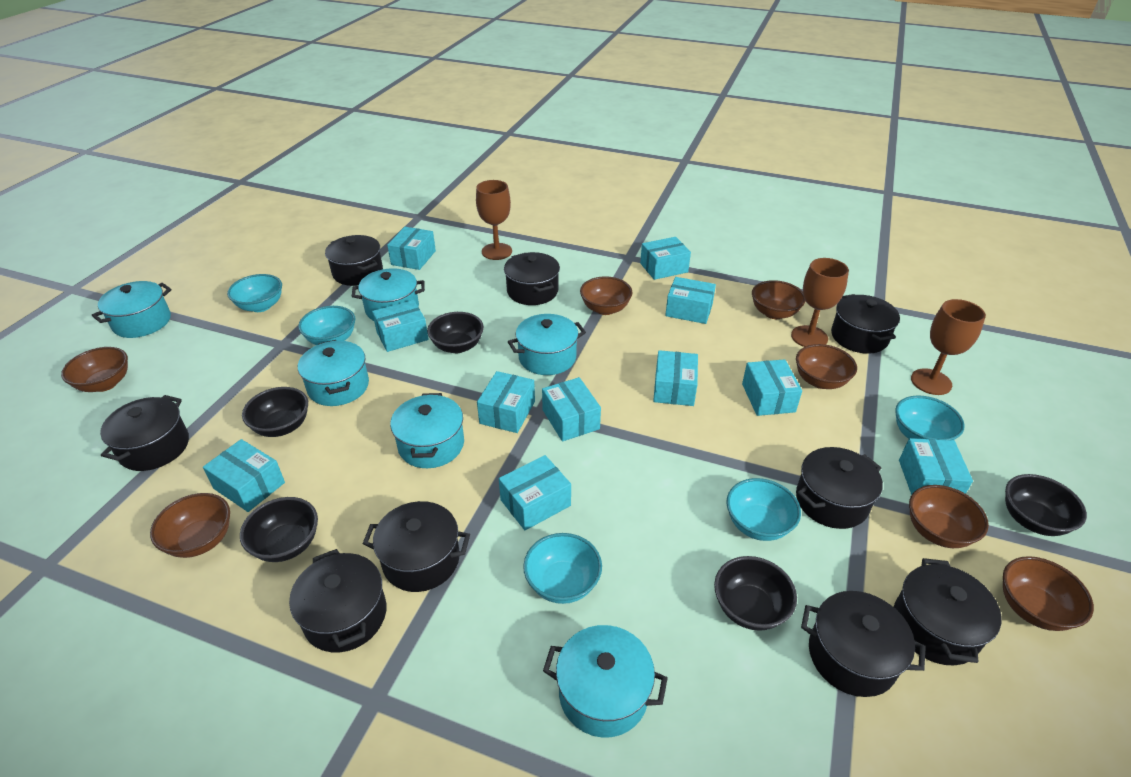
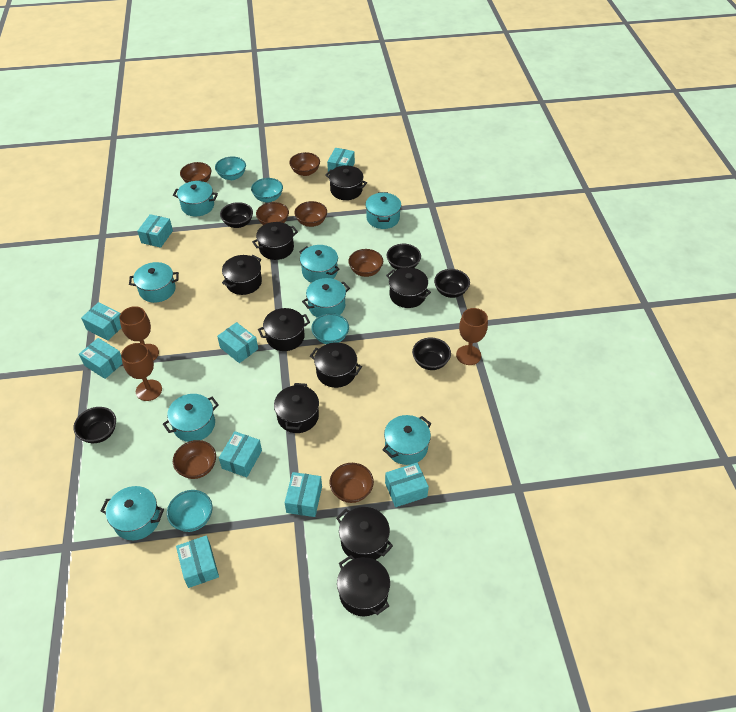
turquoise bowl: 5 -> 4
turquoise box: 11 -> 9
turquoise pot: 6 -> 8

